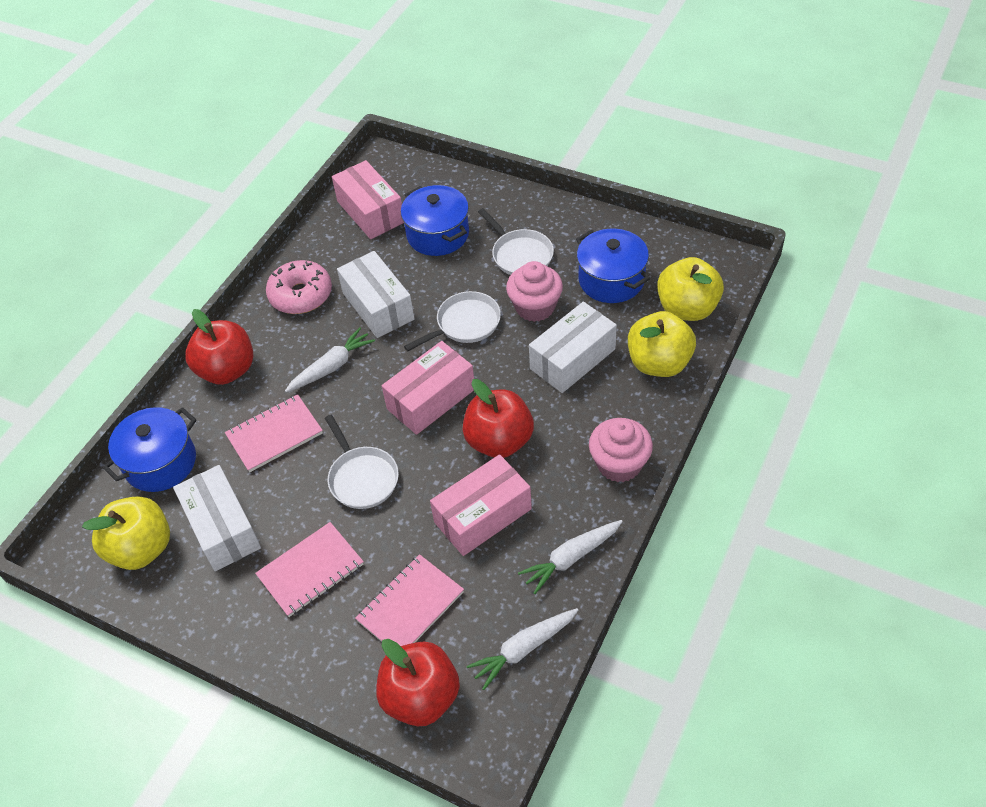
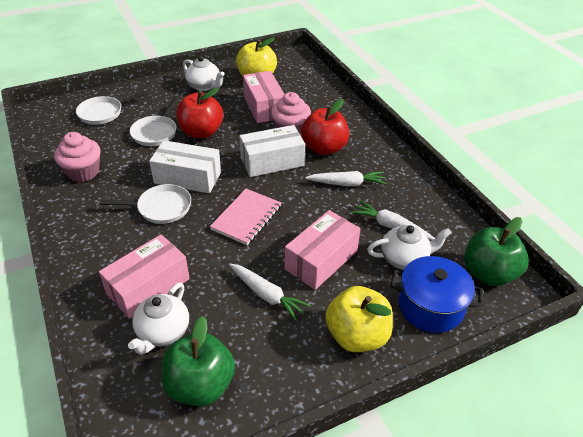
blue pot: 3 -> 1
green apple: 0 -> 2
pink donut: 1 -> 0
pink notebook: 3 -> 1
red apple: 3 -> 2
white box: 3 -> 2
white teapot: 0 -> 3
yellow apple: 3 -> 2

